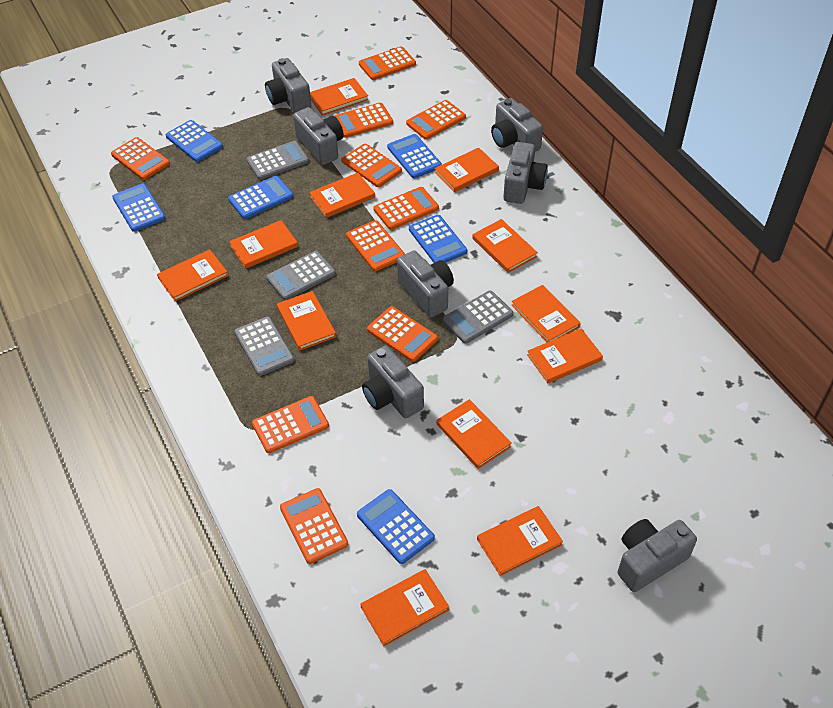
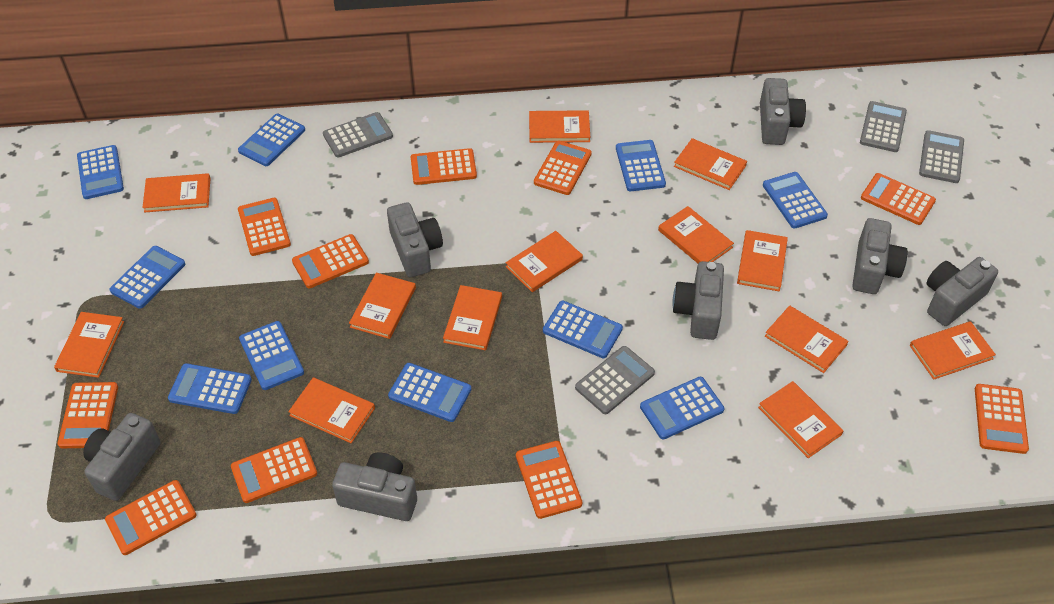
blue calculator: 6 -> 10
orange book: 12 -> 13

